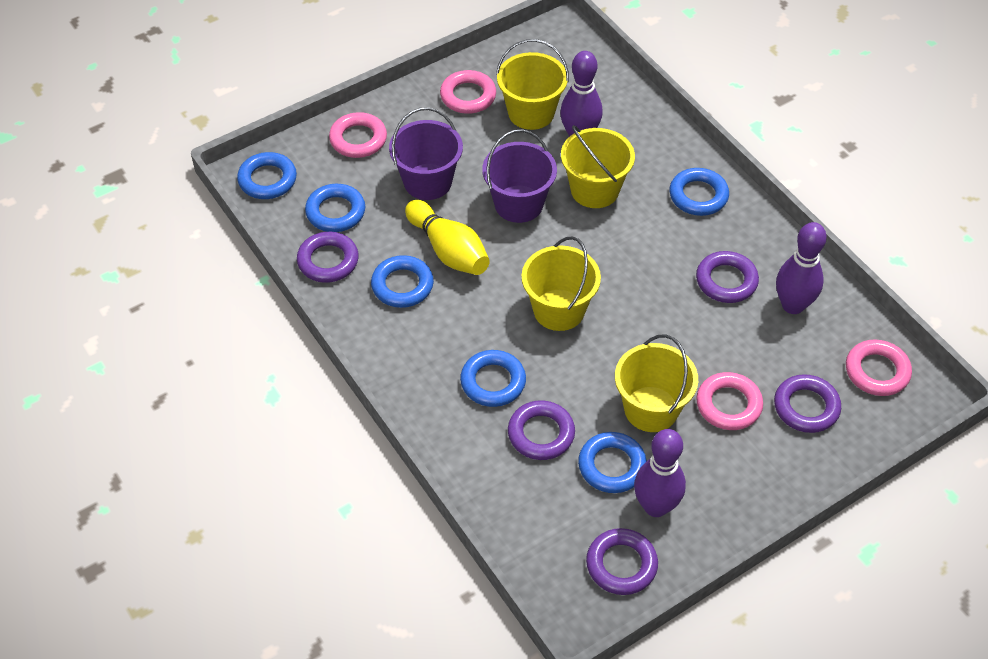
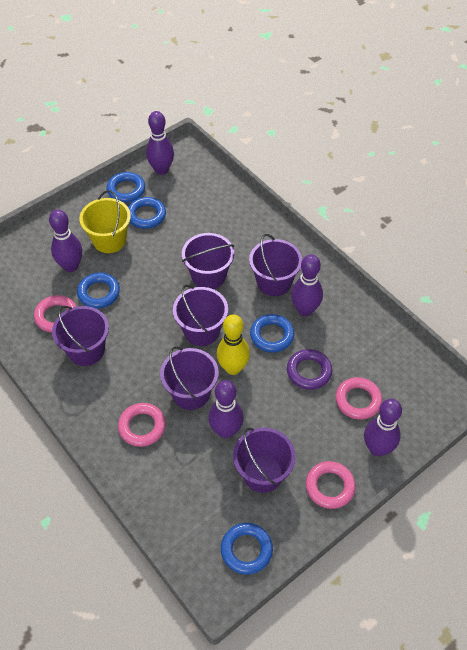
blue ring: 6 -> 5
purple bowling pin: 3 -> 5
purple bucket: 2 -> 6
purple ring: 5 -> 1
yellow bucket: 4 -> 1

